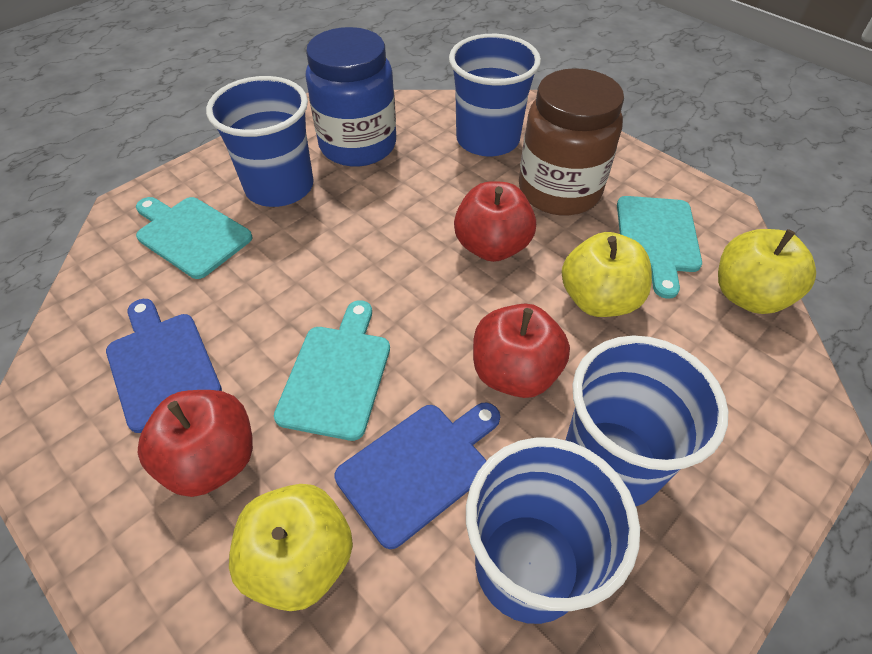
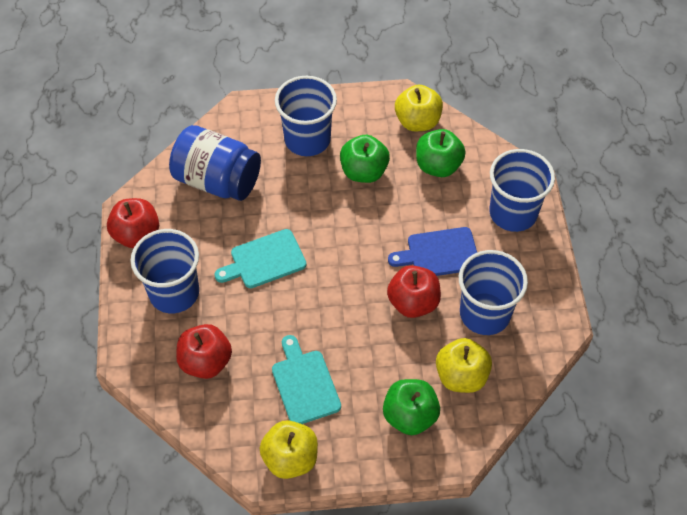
blue cutting board: 2 -> 1
brown jar: 1 -> 0
green apple: 0 -> 3
turquoise cutting board: 3 -> 2

